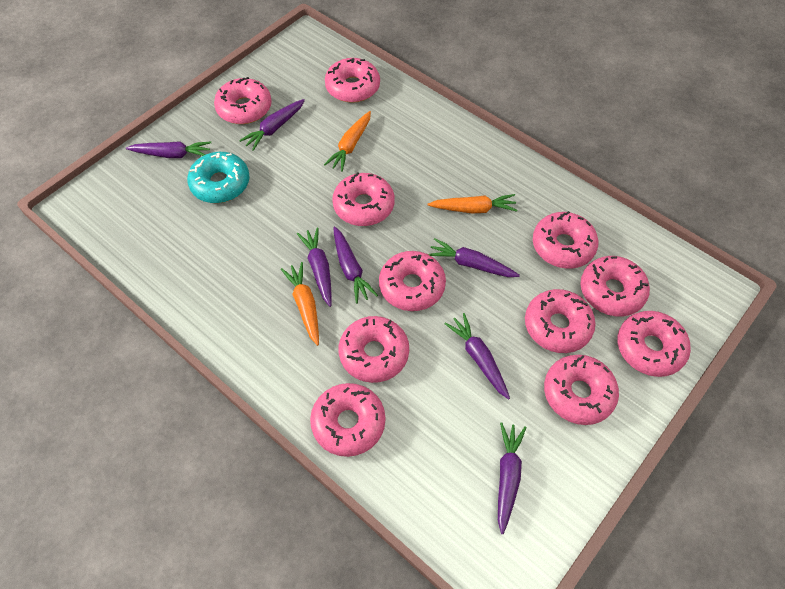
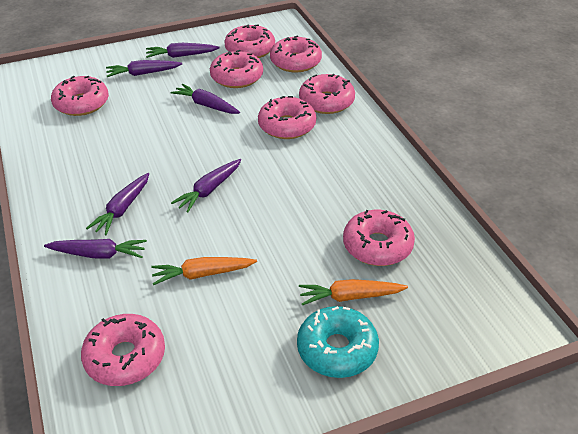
orange carrot: 3 -> 2
pink donut: 11 -> 8
purple carrot: 7 -> 6

